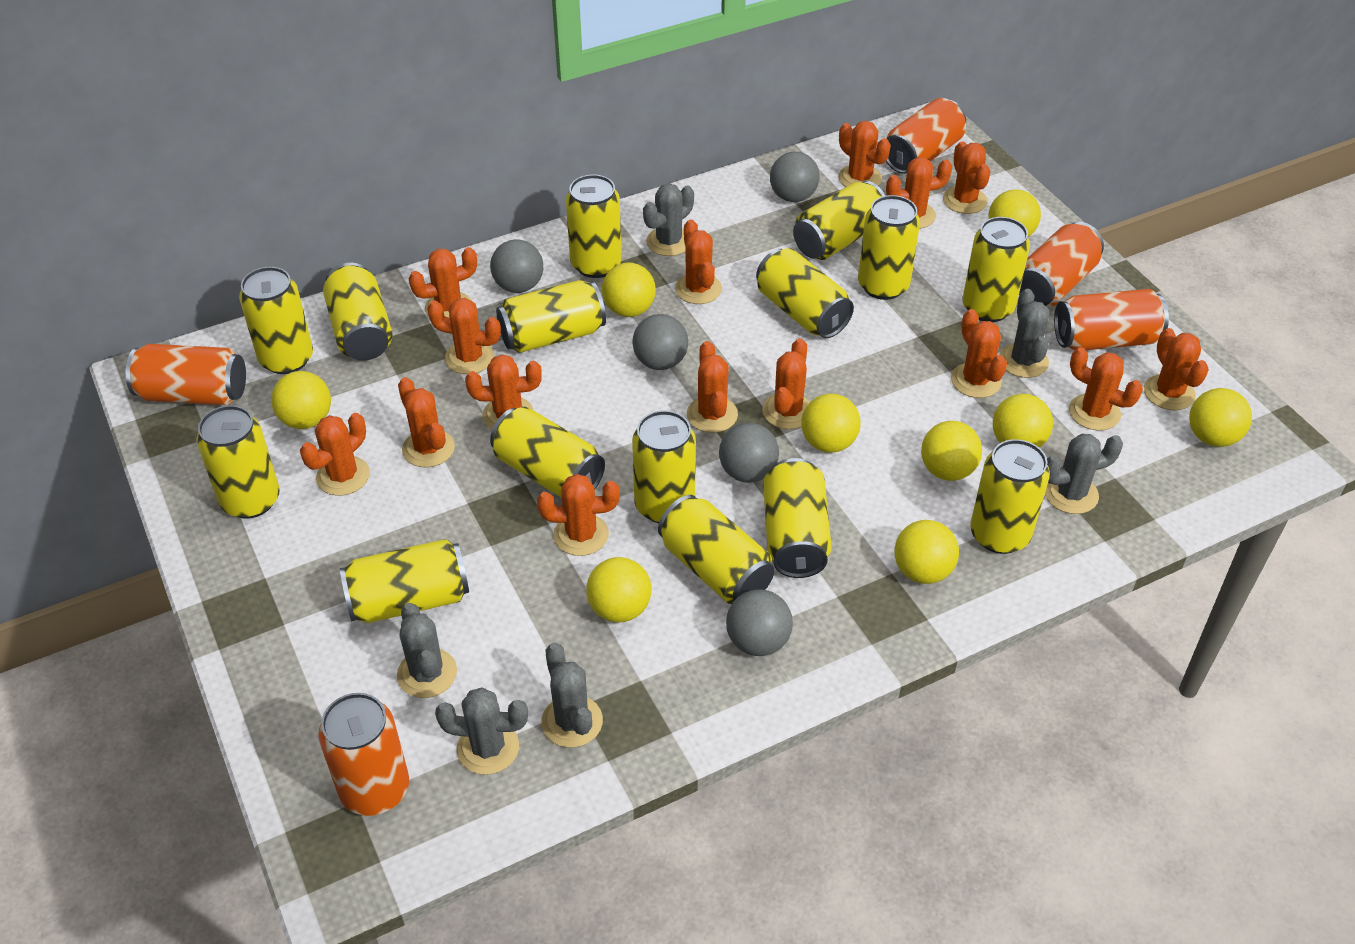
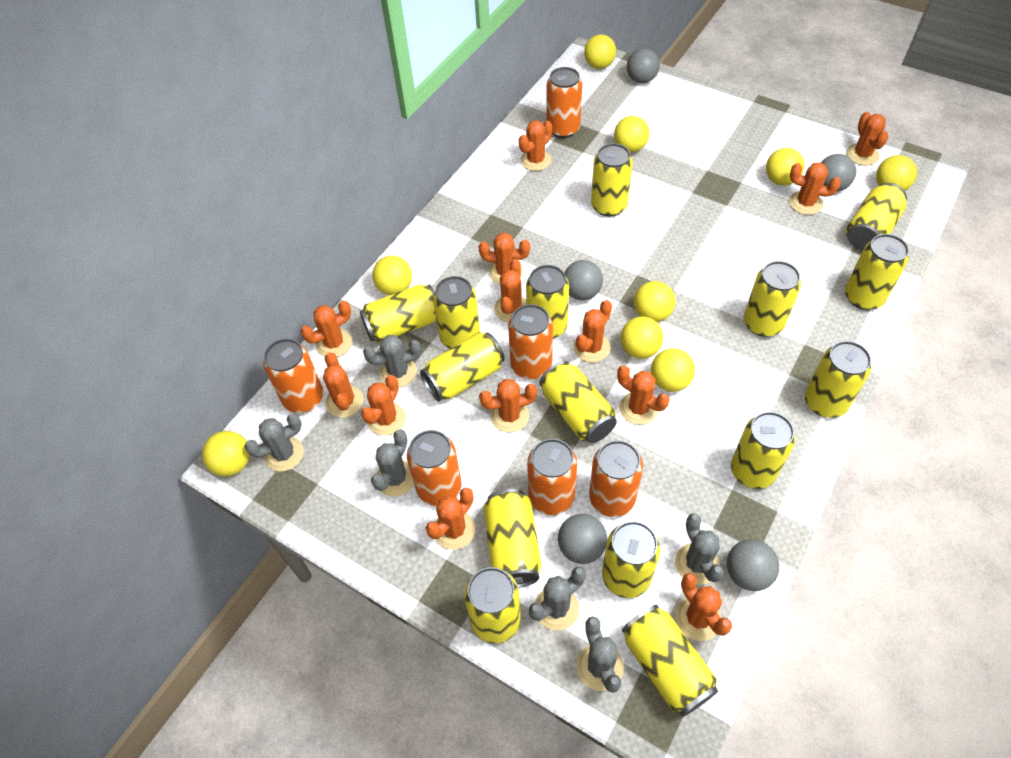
orange cactus: 15 -> 13
orange can: 5 -> 6

